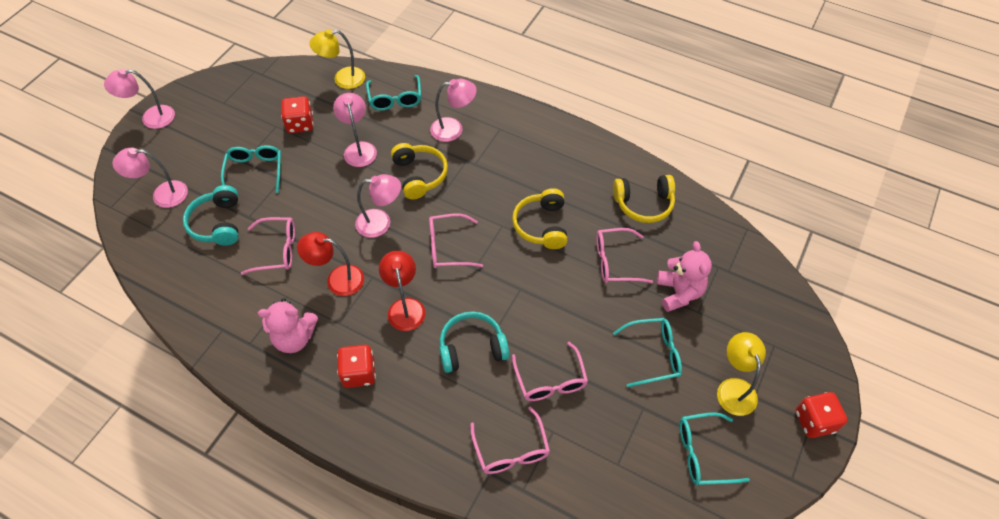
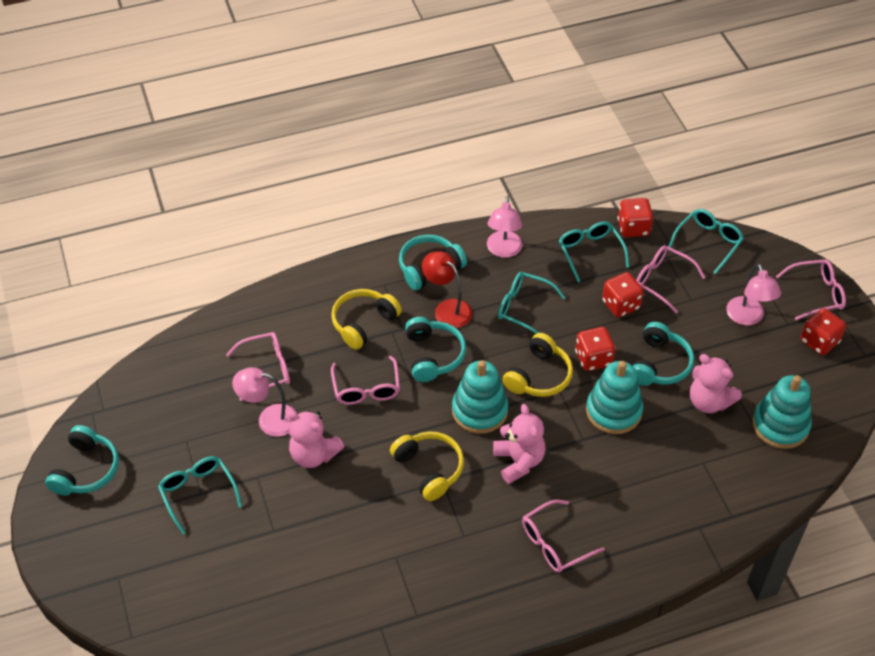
pink lamp: 5 -> 3
pink teddy bear: 2 -> 3
red dice: 3 -> 4
red lamp: 2 -> 1
turquoise headphones: 2 -> 4
turquoise stacking toy: 0 -> 3
yellow lamp: 2 -> 0

